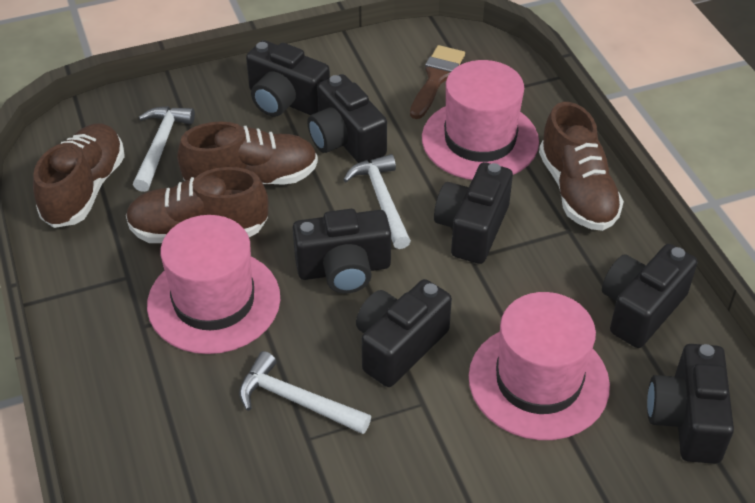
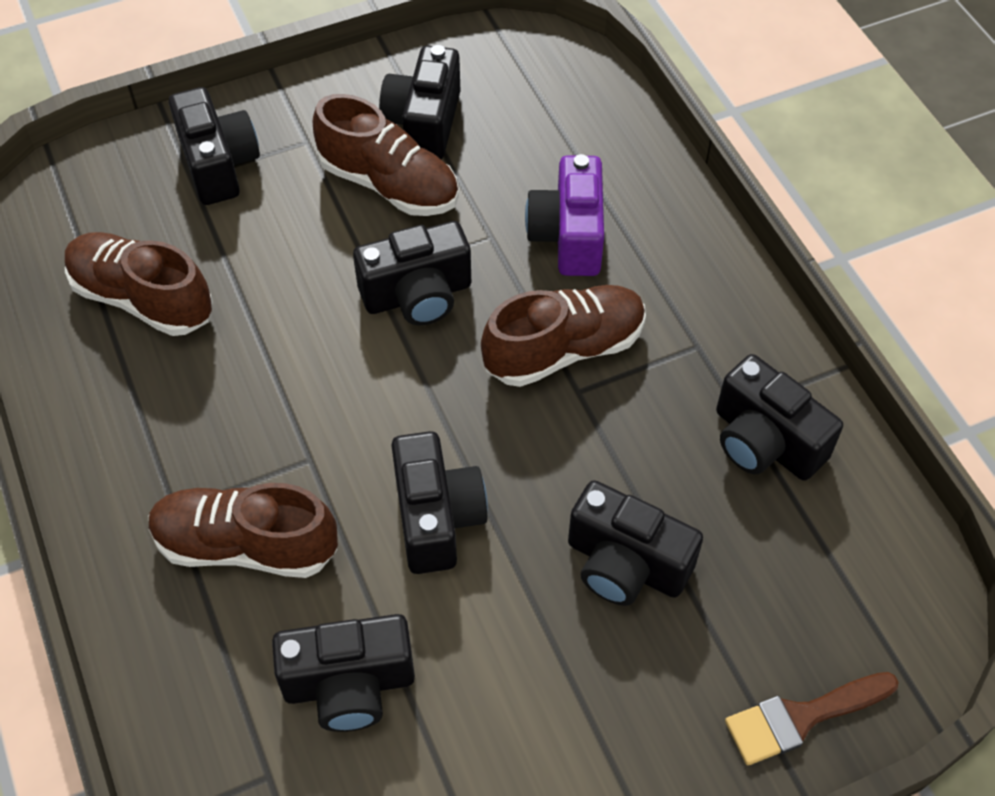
pink hat: 3 -> 0
purple camera: 0 -> 1
white hammer: 3 -> 0

